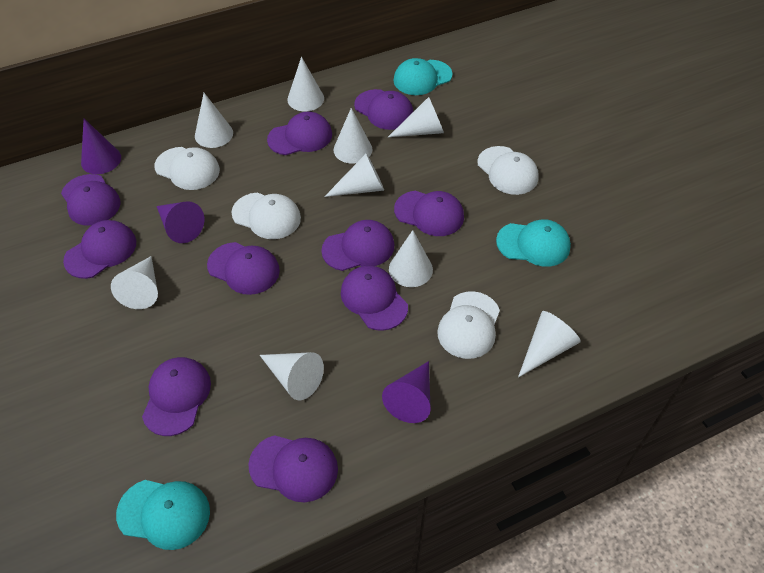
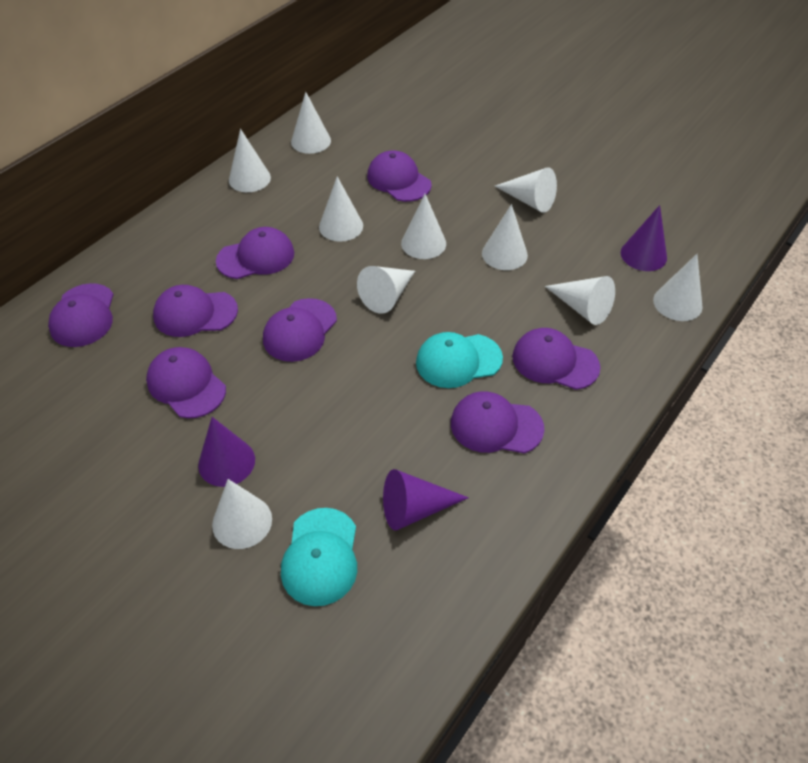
purple cap: 10 -> 8
turquoise cap: 3 -> 2
white cap: 4 -> 0
white cone: 9 -> 10

